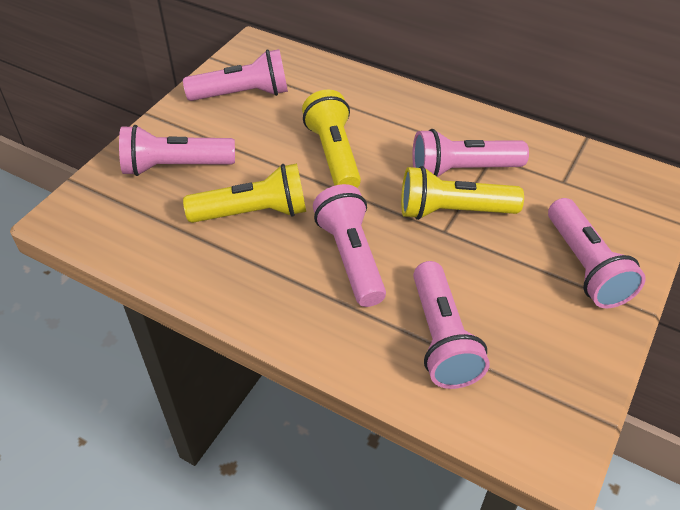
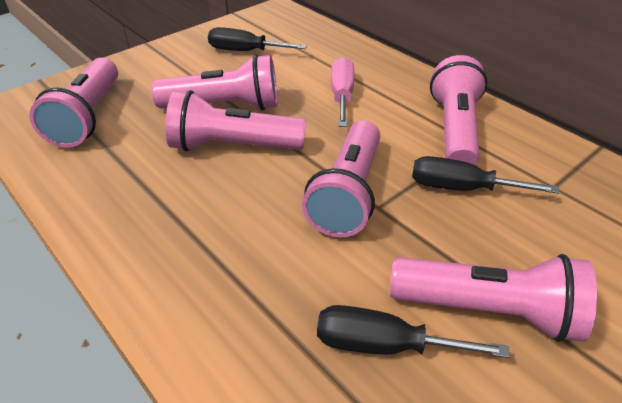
black screwdriver: 0 -> 3
pink screwdriver: 0 -> 1
yellow flashlight: 3 -> 0

